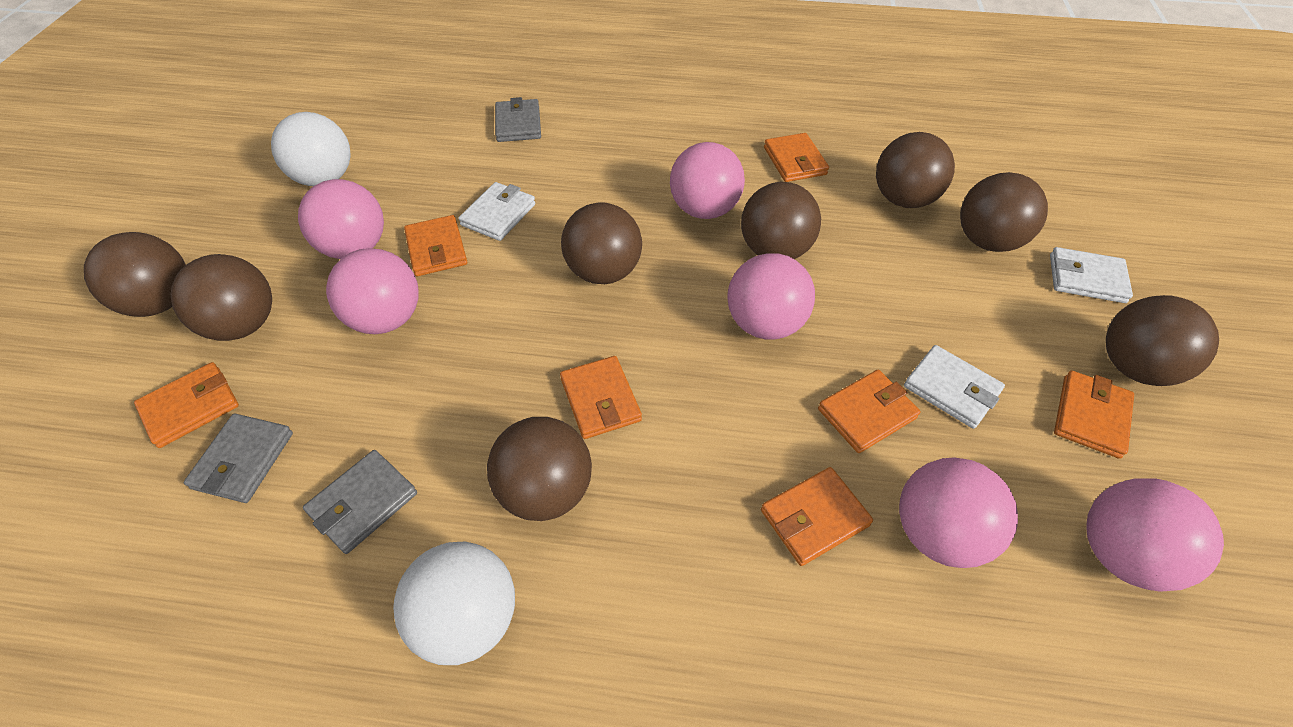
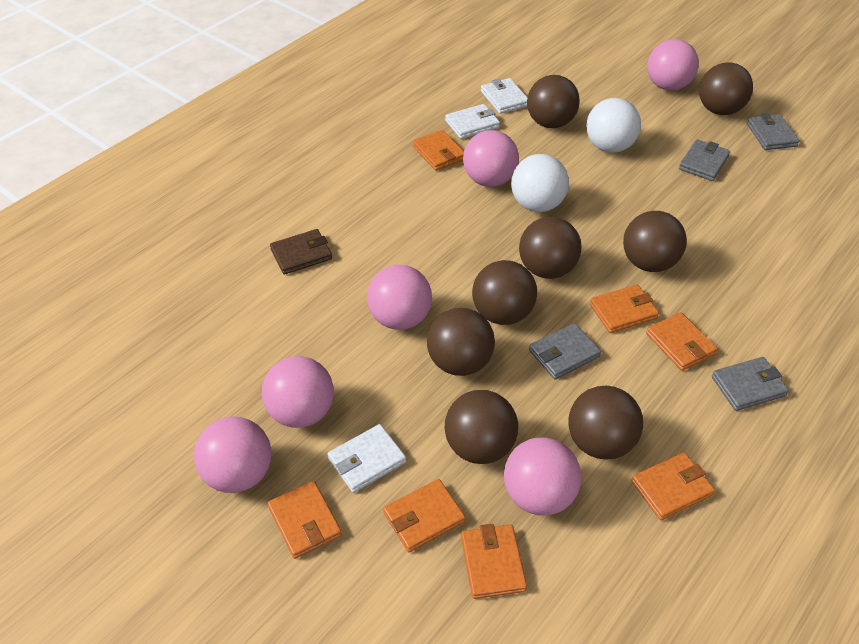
brown wallet: 0 -> 1
grey wallet: 3 -> 4

